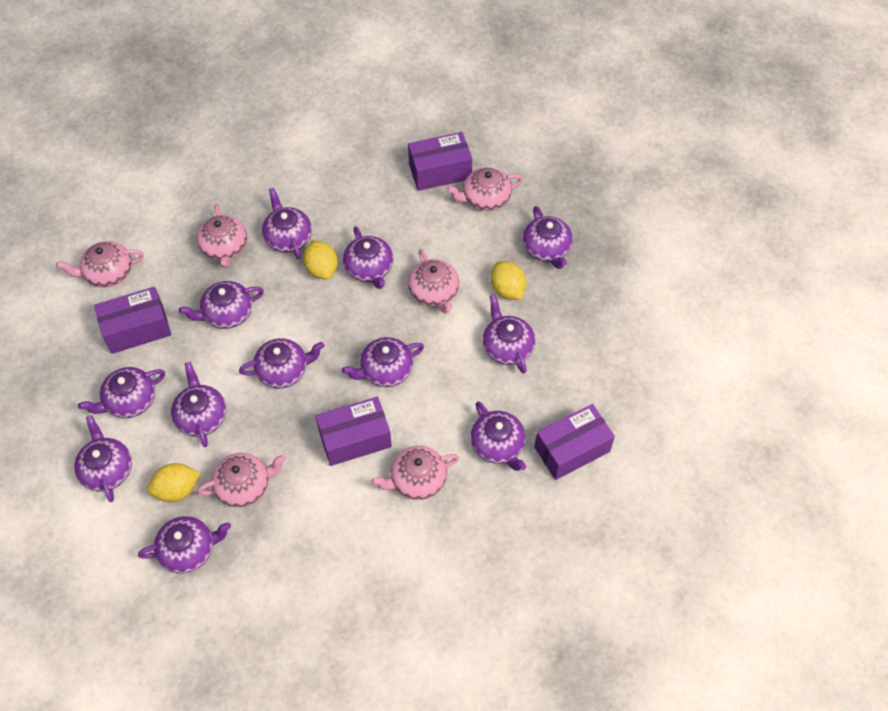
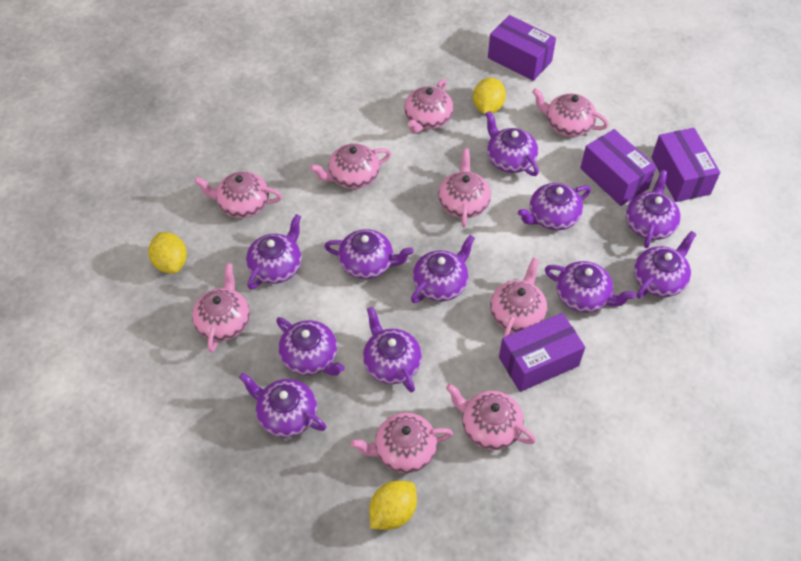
pink teapot: 6 -> 9
purple teapot: 12 -> 11

